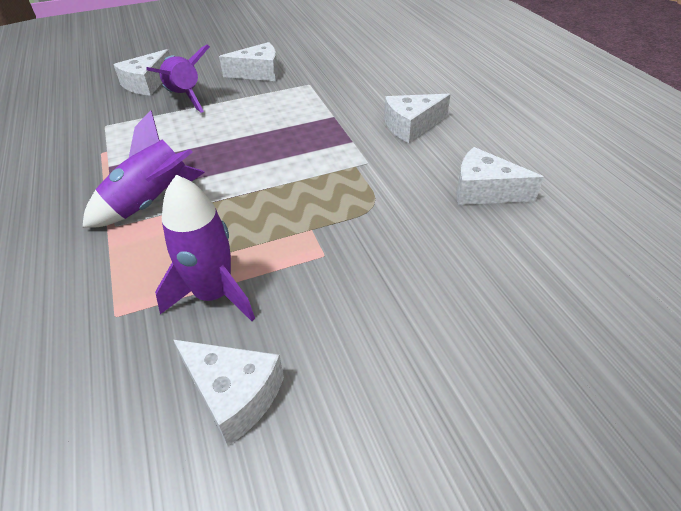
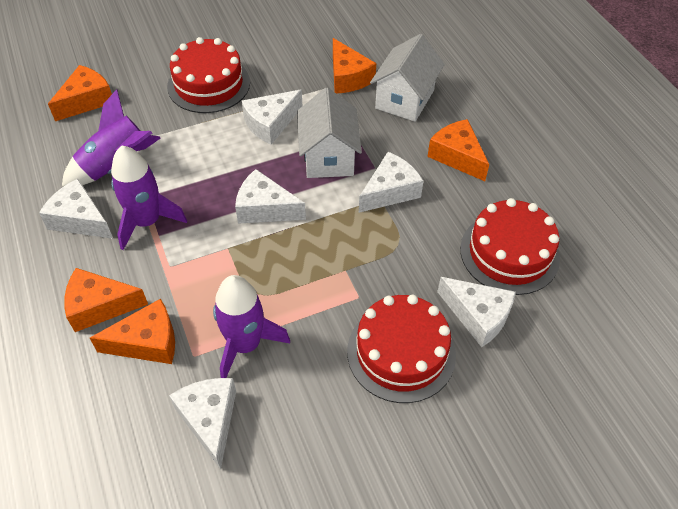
orange cheese: 0 -> 5
red cake: 0 -> 3
white cheese: 5 -> 6
white house: 0 -> 2

